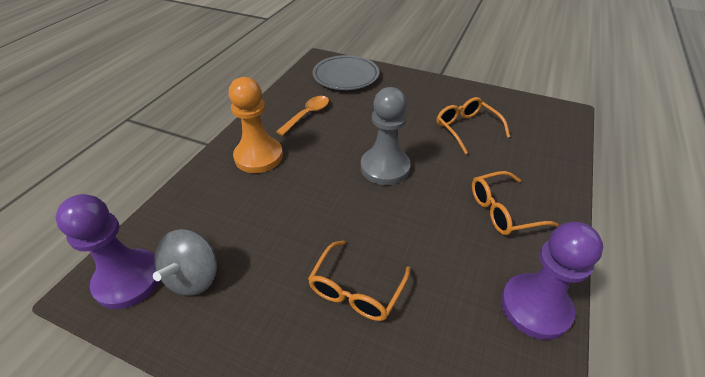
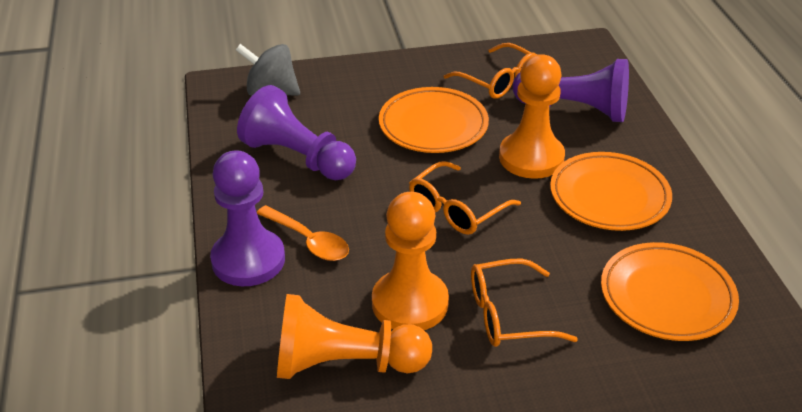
grey pawn: 1 -> 0
grey plate: 1 -> 0
orange pawn: 1 -> 3
orange plate: 0 -> 3
purple pawn: 2 -> 3

